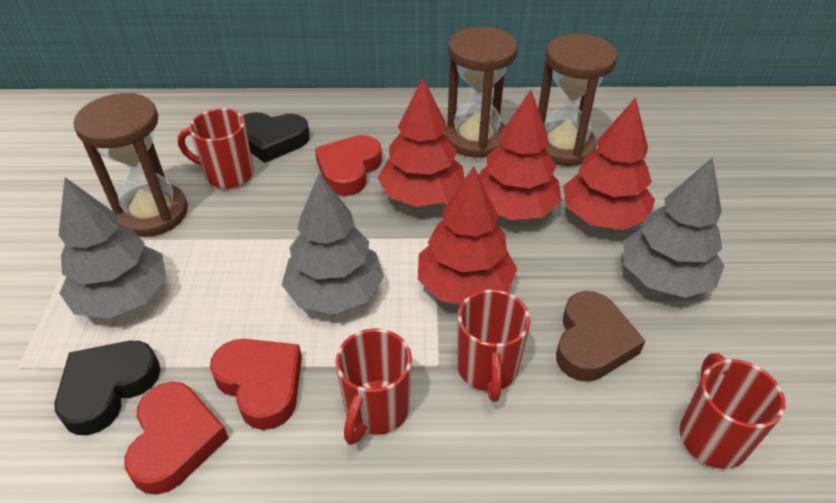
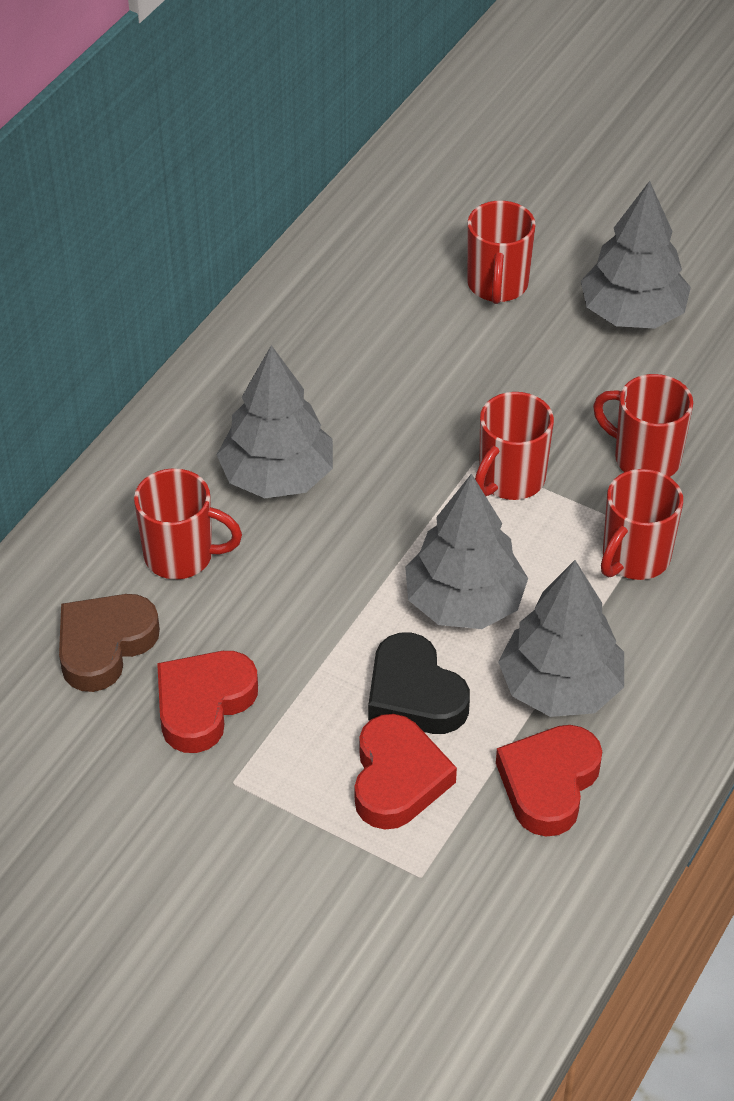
black heart: 2 -> 1
brown hourglass: 3 -> 0
grey tree: 3 -> 4
red mug: 4 -> 5
red tree: 4 -> 0

